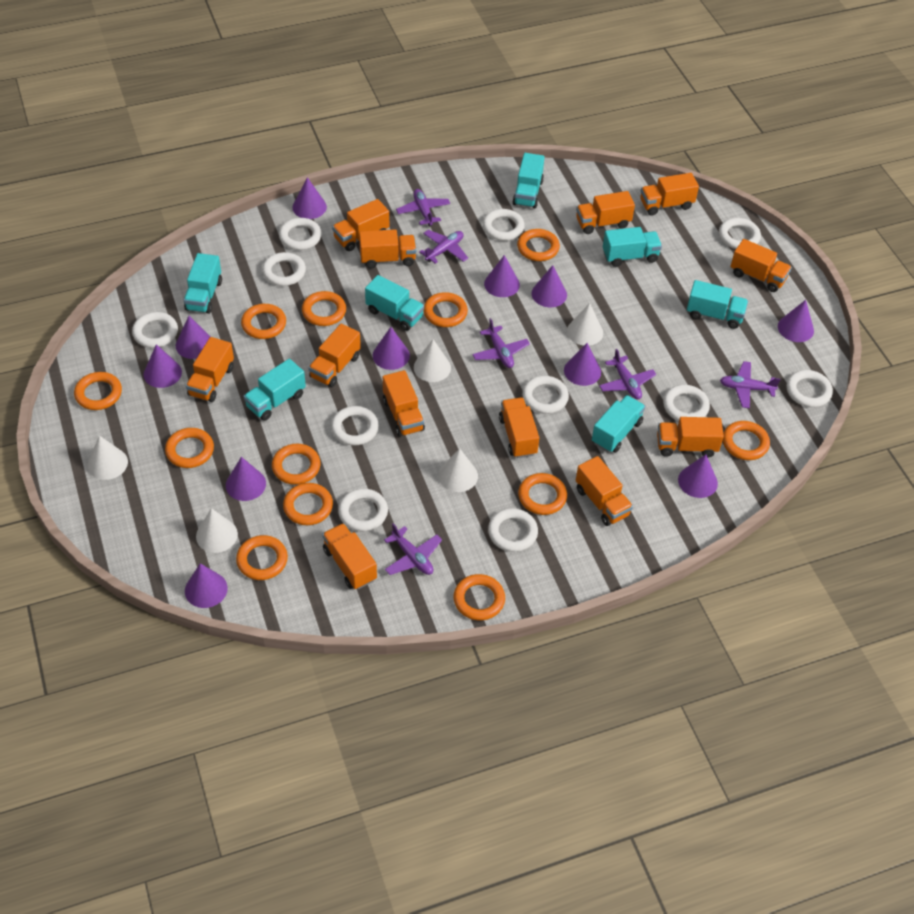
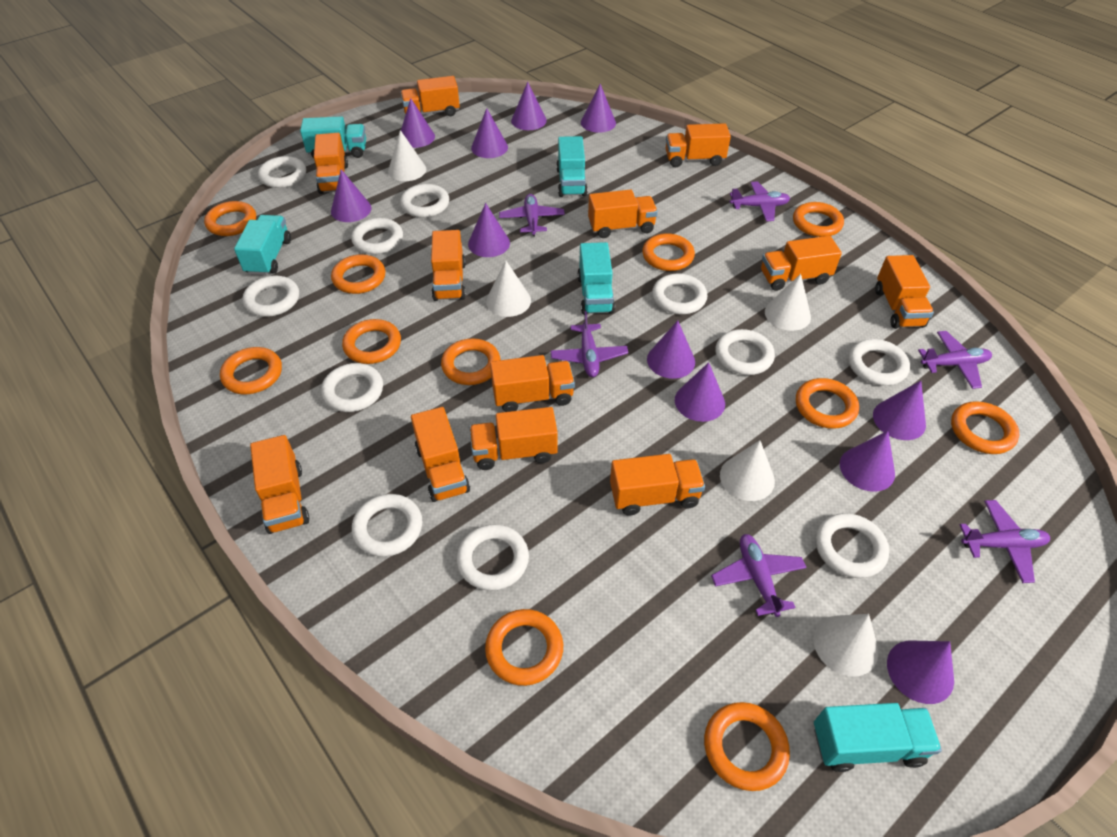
orange ring: 12 -> 11
turquoise truck: 7 -> 5

